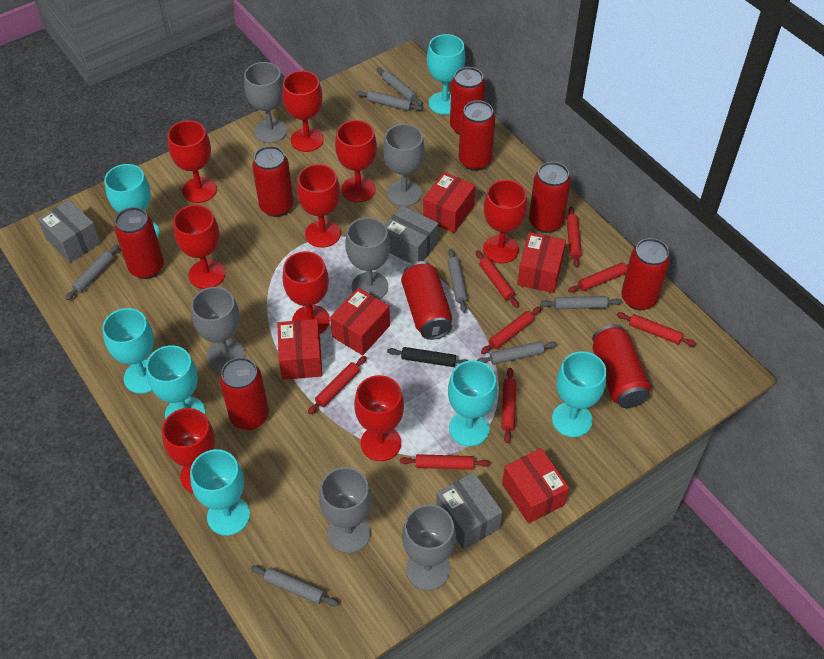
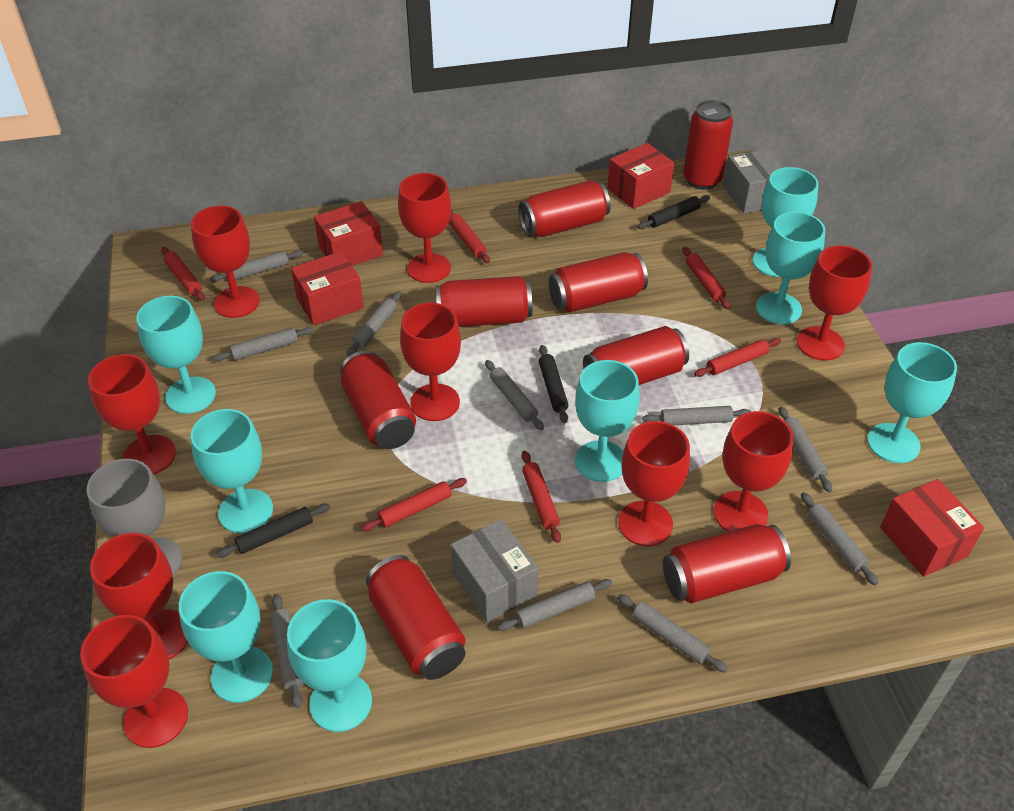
black rolling pin: 1 -> 3
grey box: 3 -> 2
grey goblet: 6 -> 1
grey rolling pin: 7 -> 10
red box: 5 -> 4
red can: 9 -> 8
red rolling pin: 8 -> 6
turquoise goblet: 7 -> 8

